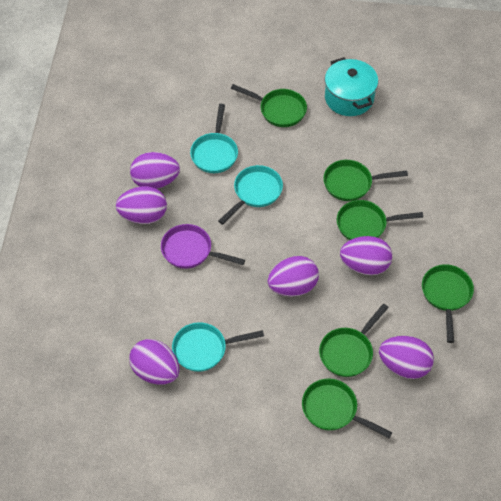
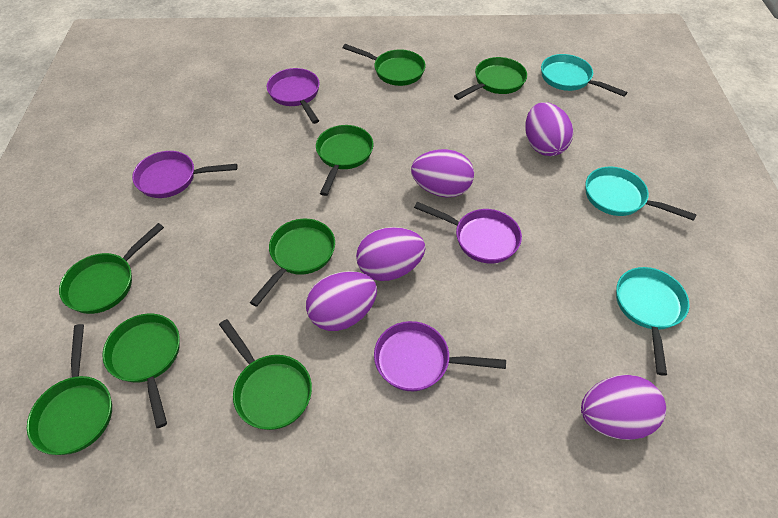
green pan: 6 -> 8
purple egg: 6 -> 5
purple pan: 1 -> 4
turquoise pot: 1 -> 0

